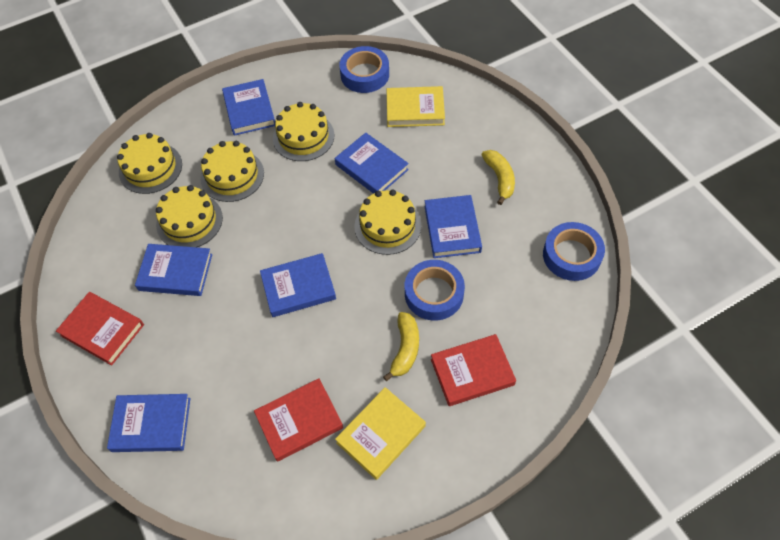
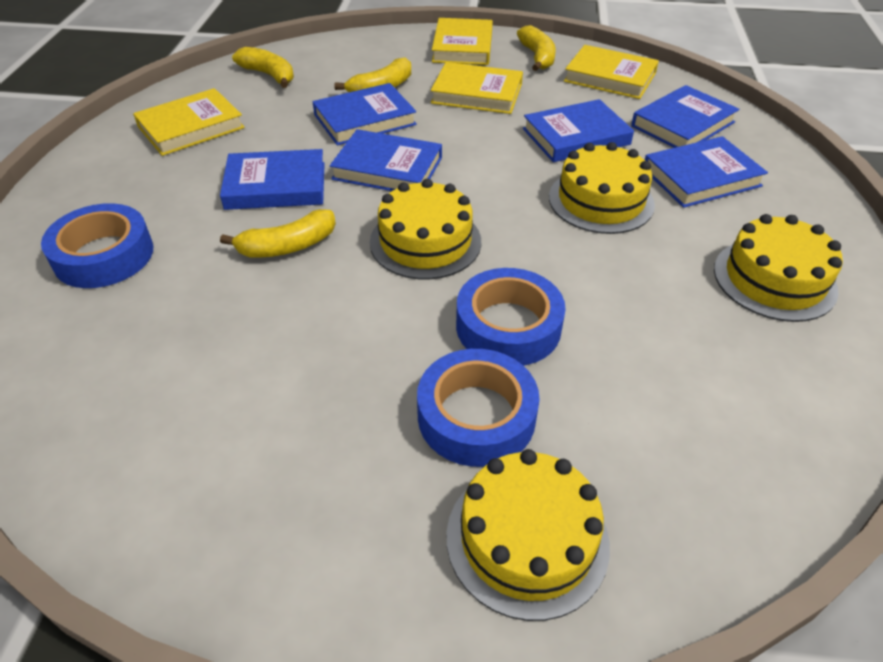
red book: 3 -> 0
yellow banana: 2 -> 4
yellow book: 2 -> 4
yellow cake: 5 -> 4

